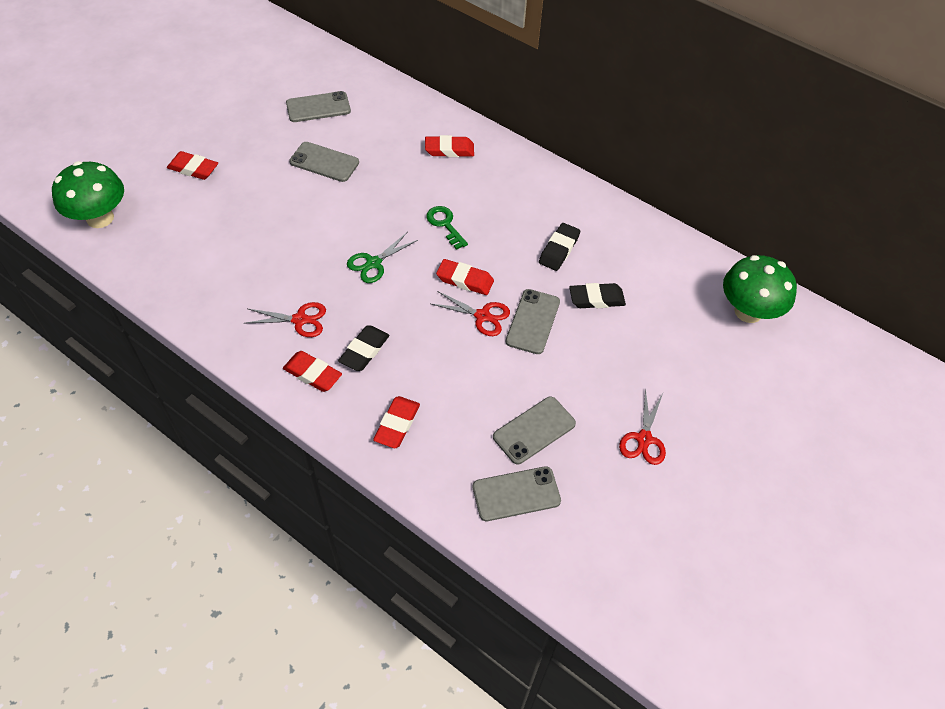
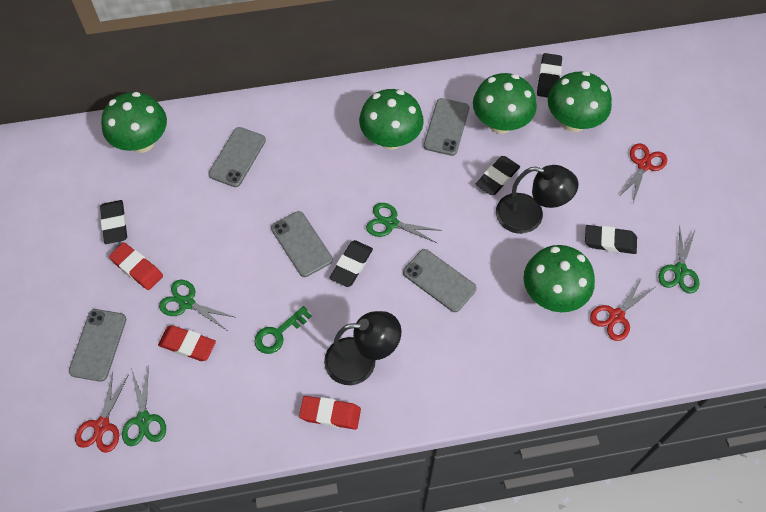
black eraser: 3 -> 5
black lamp: 0 -> 2
green mushroom: 2 -> 5
green scissors: 1 -> 4
red eraser: 5 -> 3

